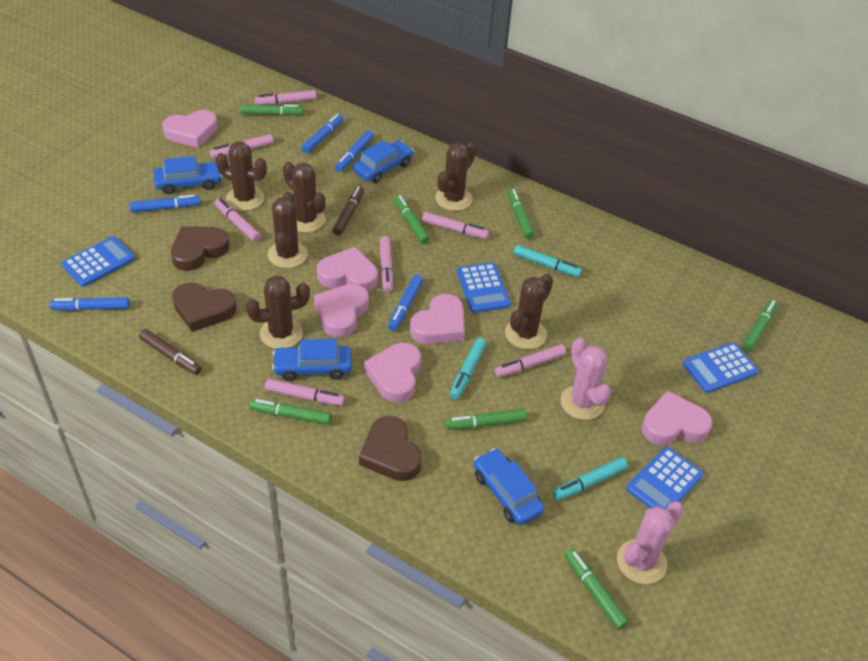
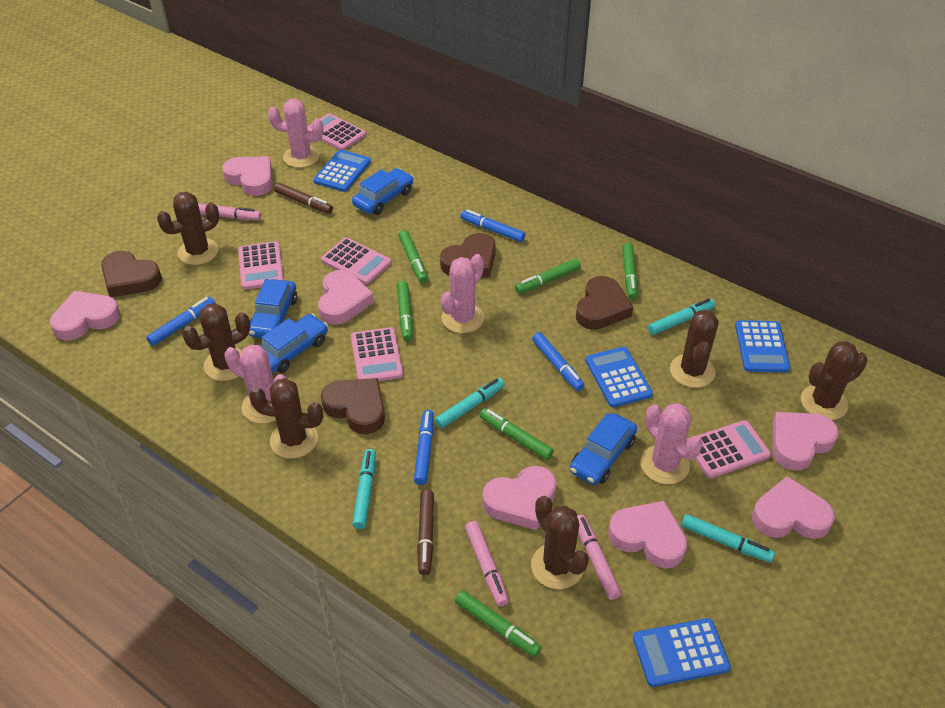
blue marker: 5 -> 4
brown heart: 3 -> 4
green marker: 7 -> 6
pink cactus: 2 -> 4
pink calculator: 0 -> 5
pink heart: 6 -> 7
pink marker: 7 -> 3
turquoise marker: 3 -> 4

